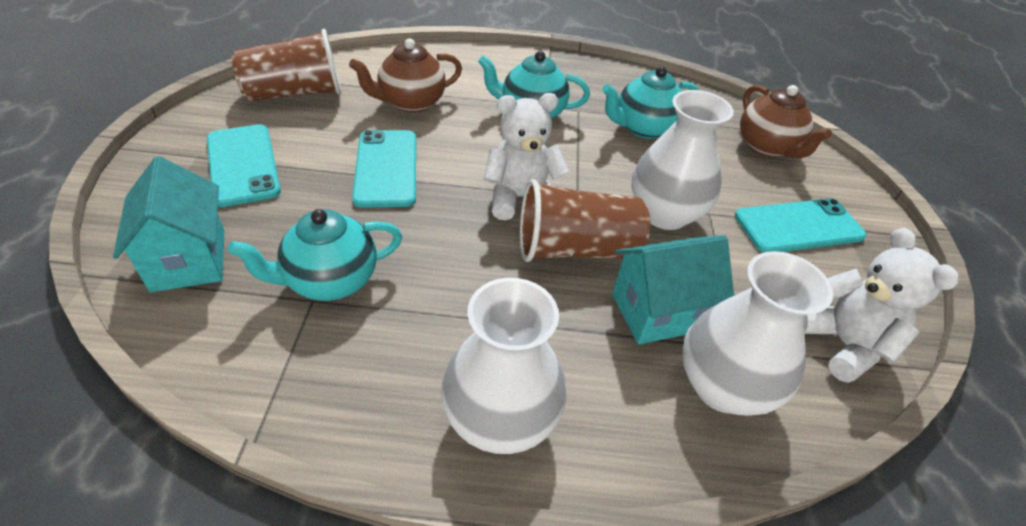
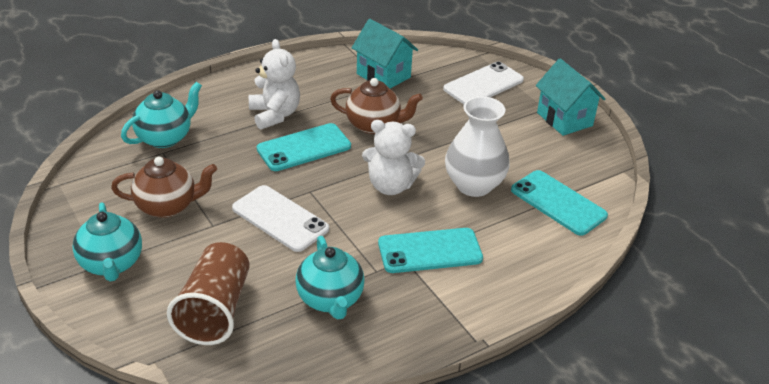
brown cup: 2 -> 1
white phone: 0 -> 2
white vase: 3 -> 1

